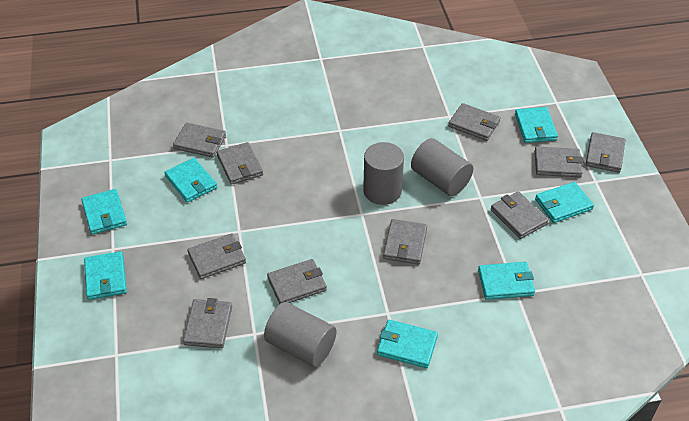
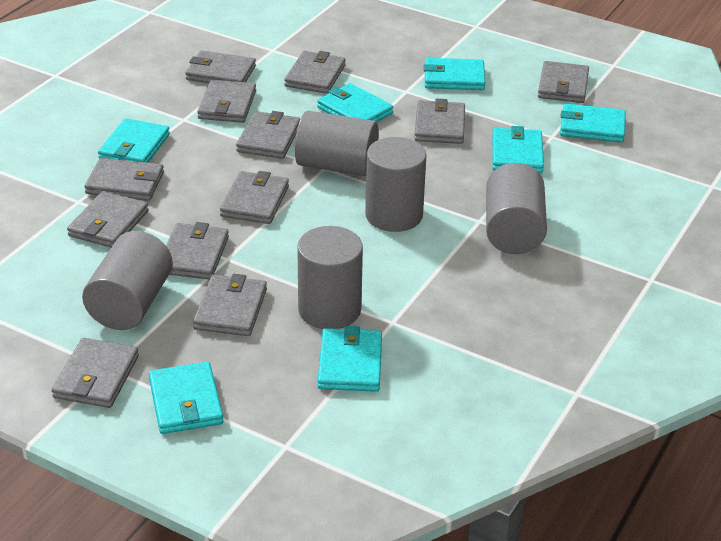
grey cylinder: 3 -> 5
grey wallet: 10 -> 12

